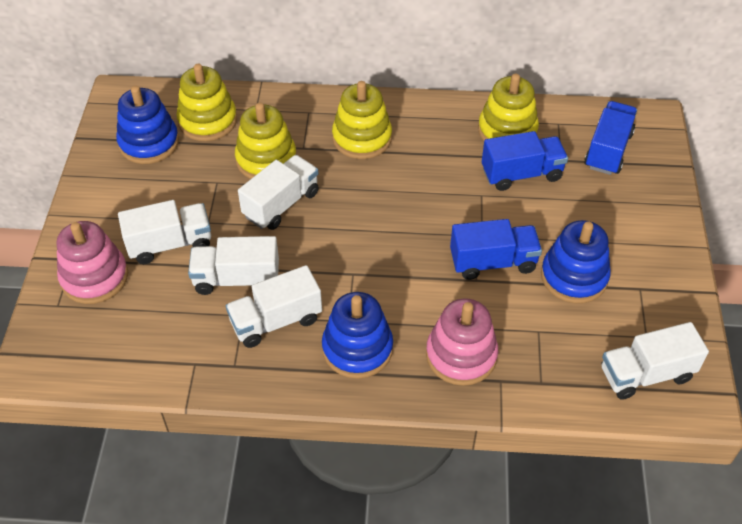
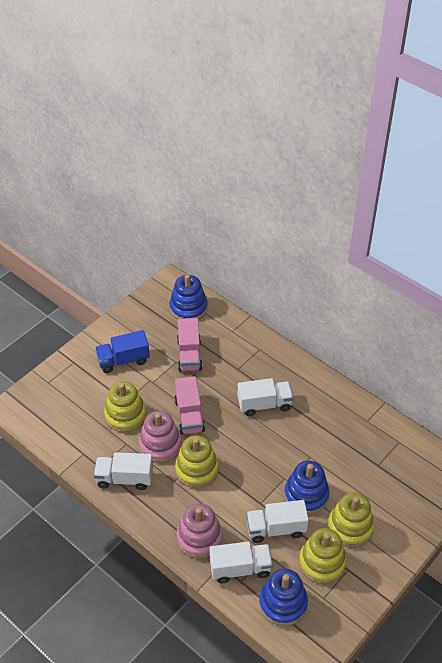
blue truck: 3 -> 1
pink truck: 0 -> 2
white truck: 5 -> 4

